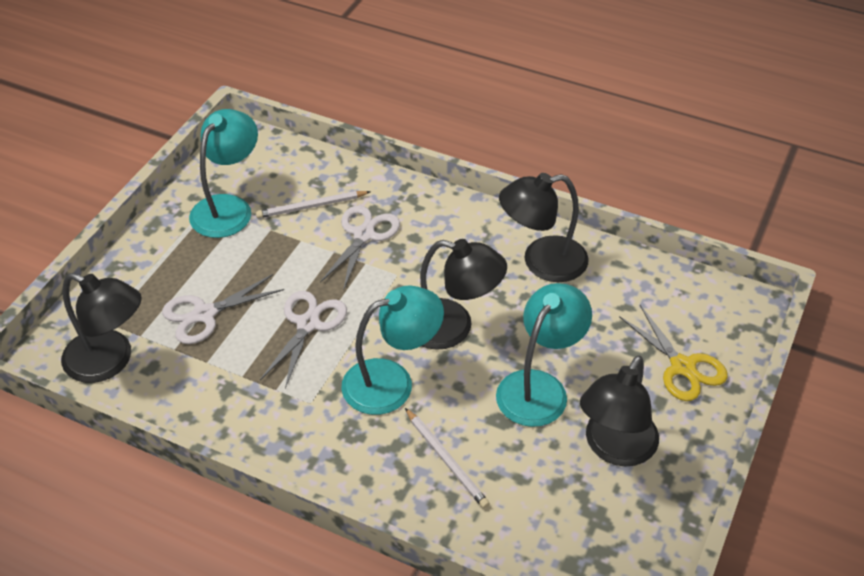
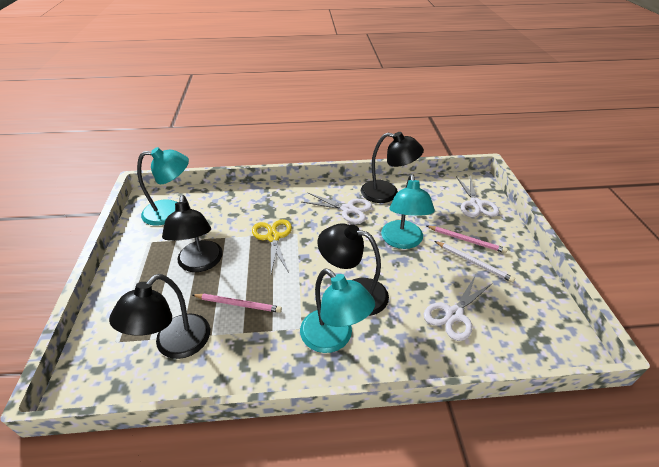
pink pencil: 0 -> 2
white pencil: 2 -> 1

